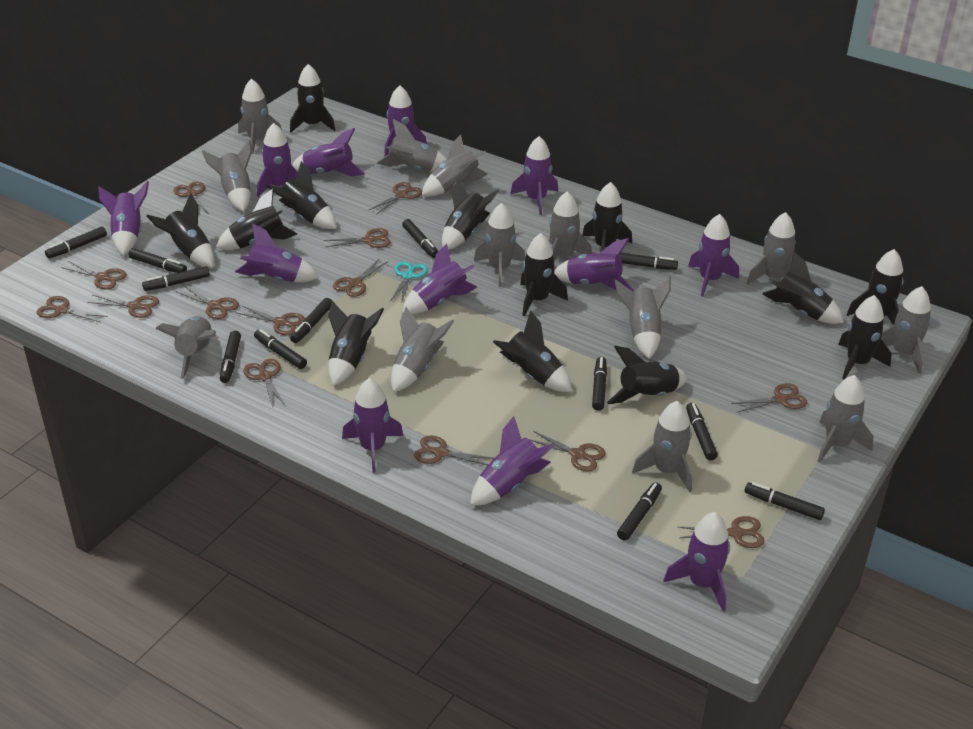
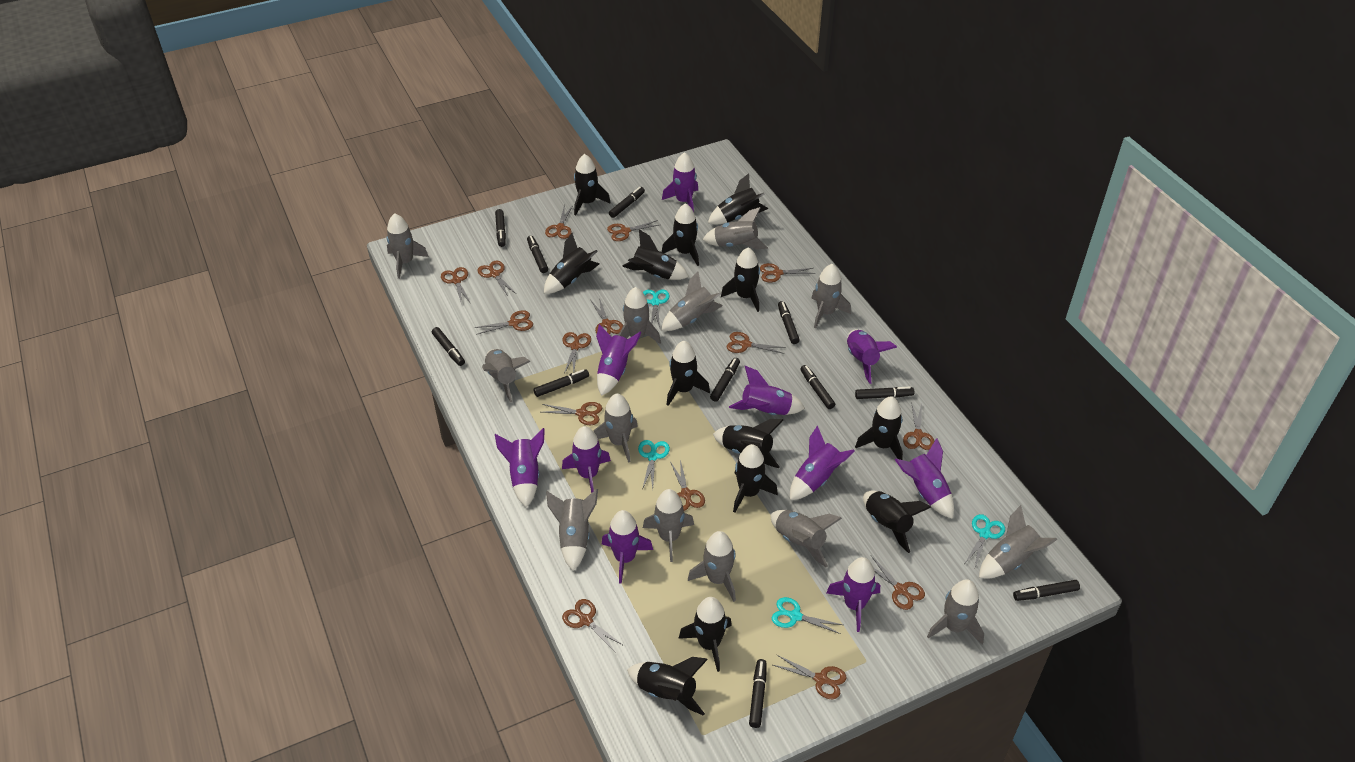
black marker: 12 -> 11
brown scissors: 14 -> 15
purple rocket: 12 -> 10
turquoise scissors: 1 -> 4

